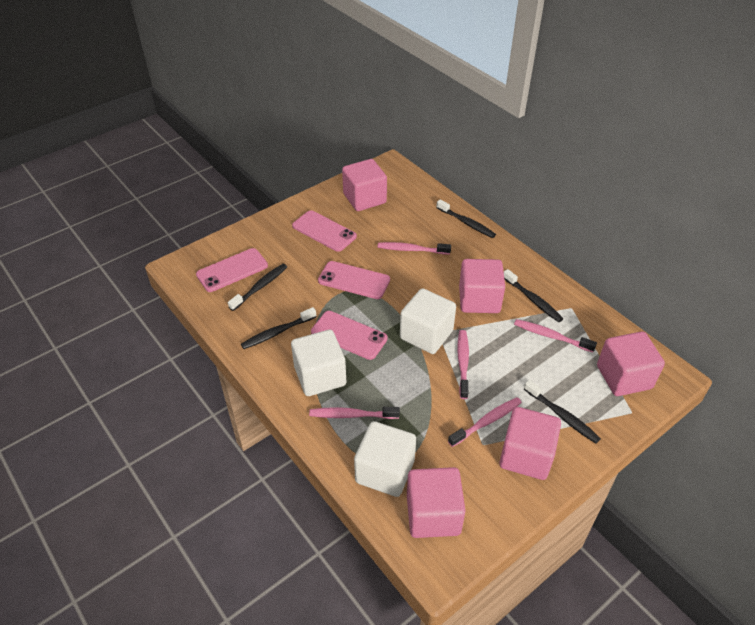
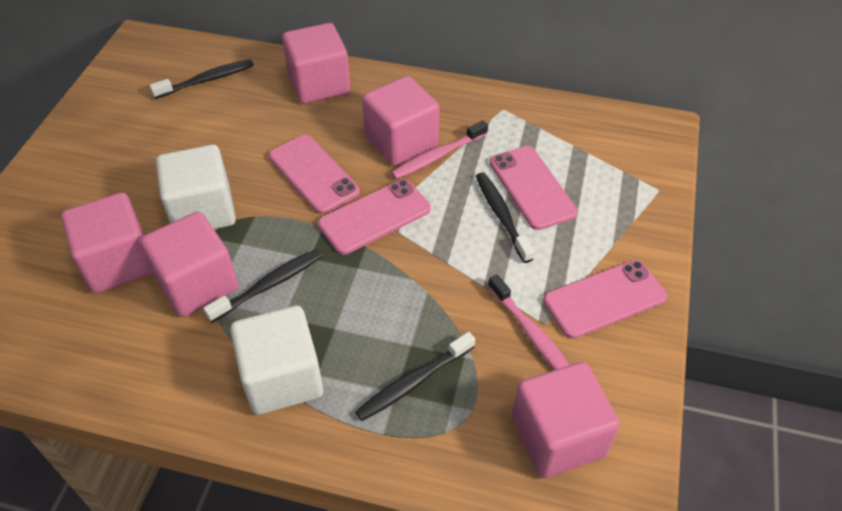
black toothbrush: 5 -> 4
pink toothbrush: 5 -> 2
white cube: 3 -> 2

